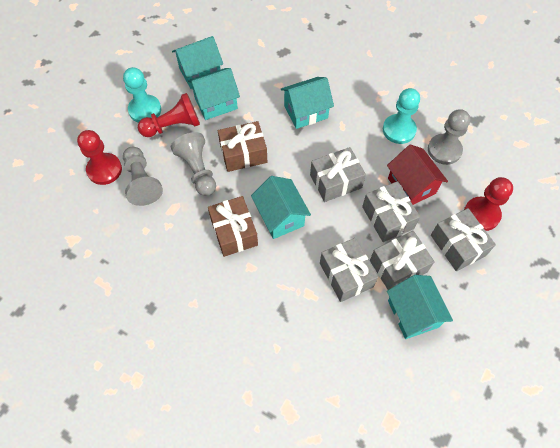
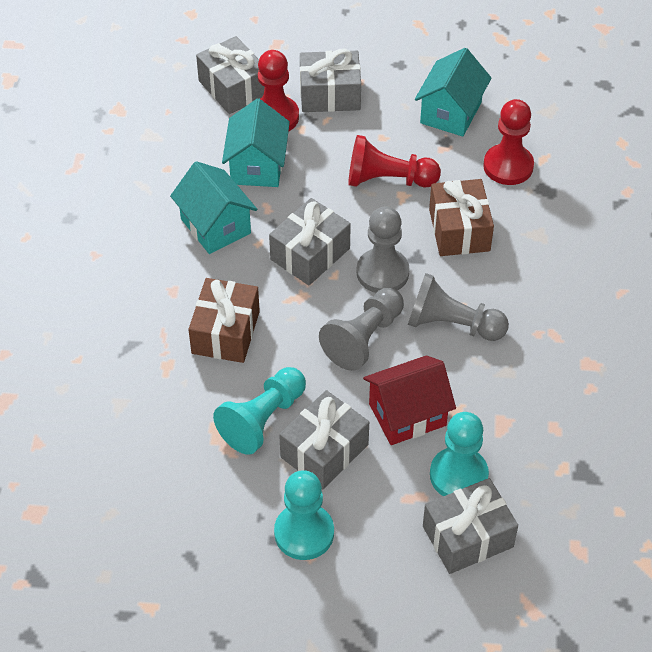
turquoise house: 5 -> 3
turquoise pawn: 2 -> 3

